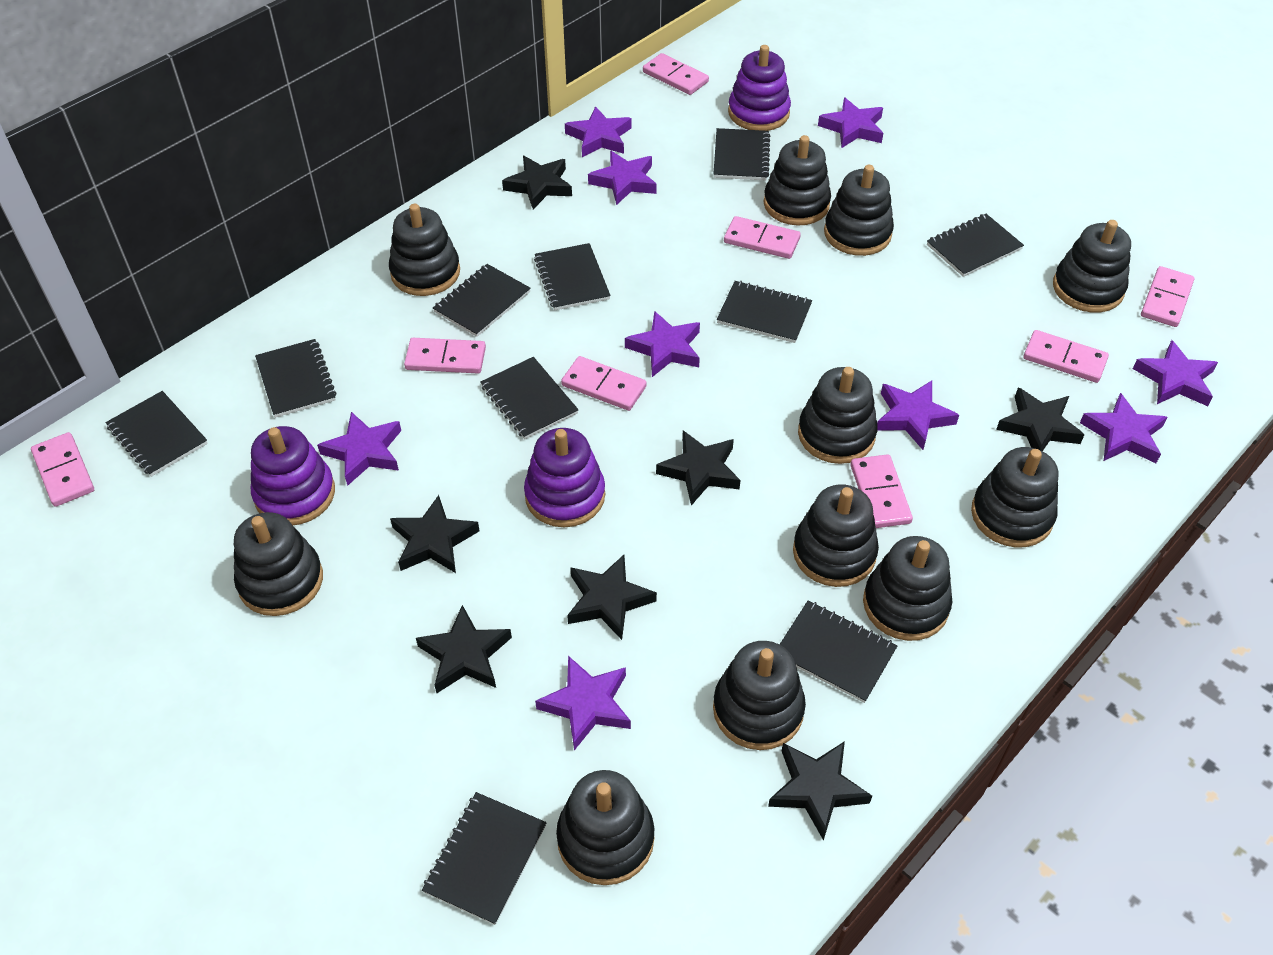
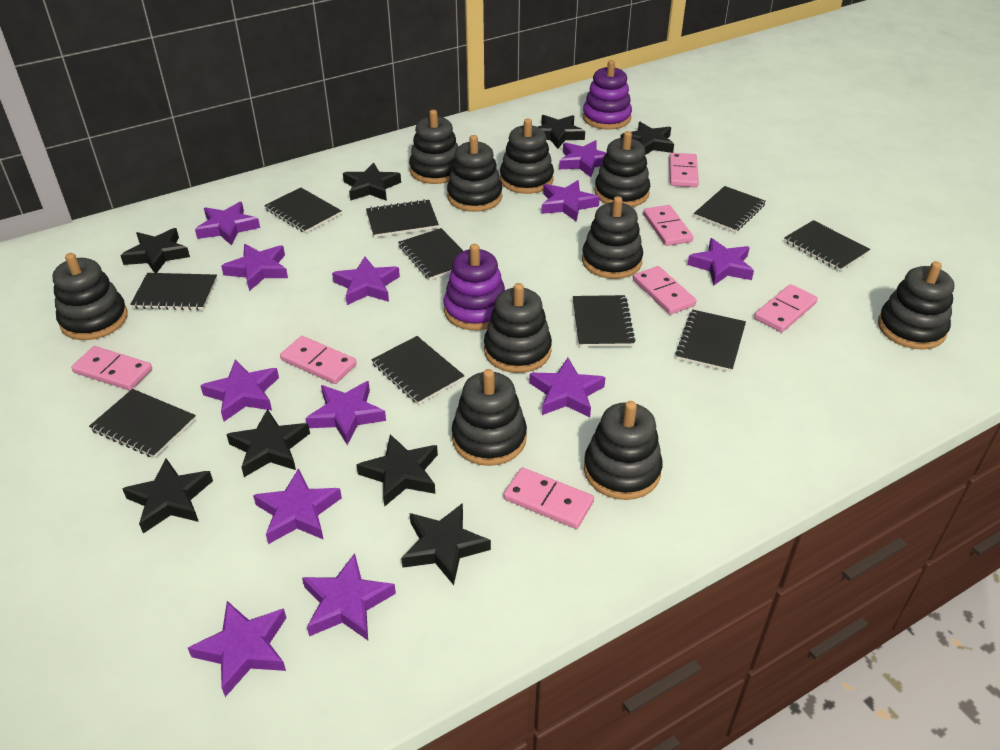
black stacking toy: 11 -> 10
black star: 7 -> 8
pink domino: 8 -> 7
purple stacking toy: 3 -> 2
purple star: 9 -> 12

